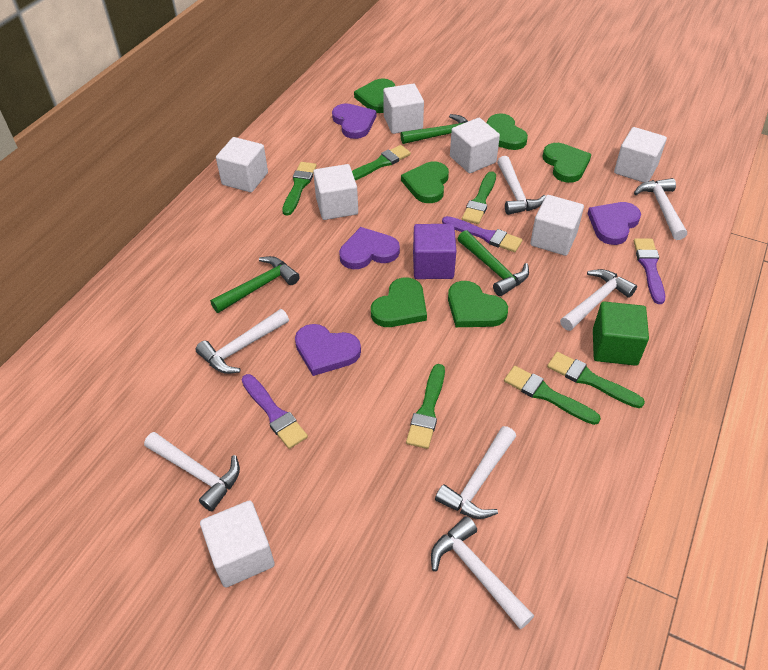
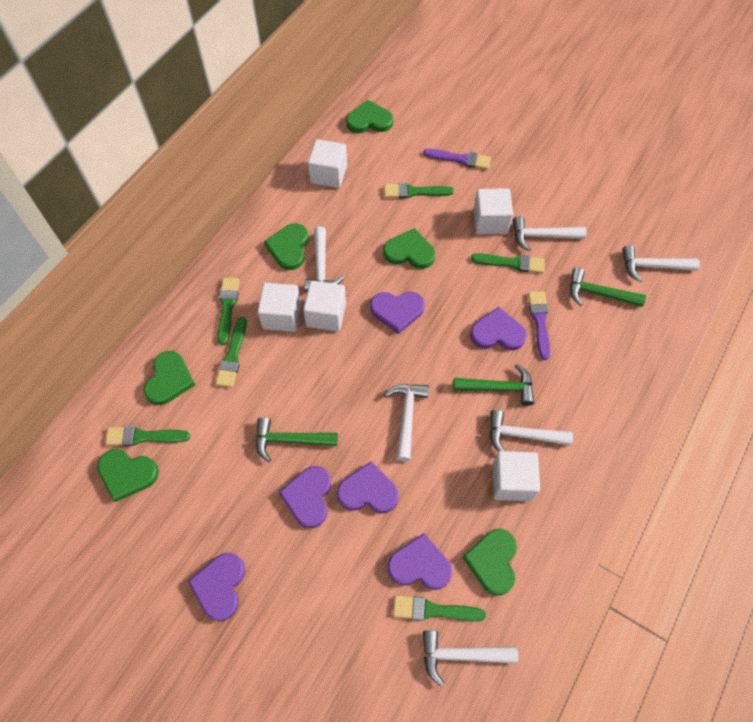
green cube: 1 -> 0
purple brush: 3 -> 2
purple cube: 1 -> 0
purple heart: 4 -> 6
white cube: 7 -> 5
white hammer: 7 -> 6

